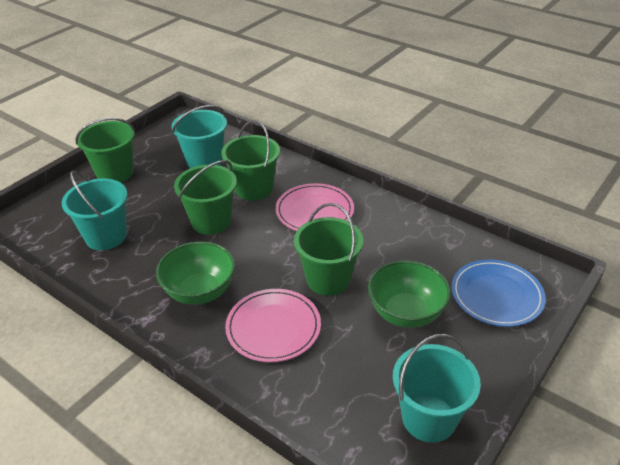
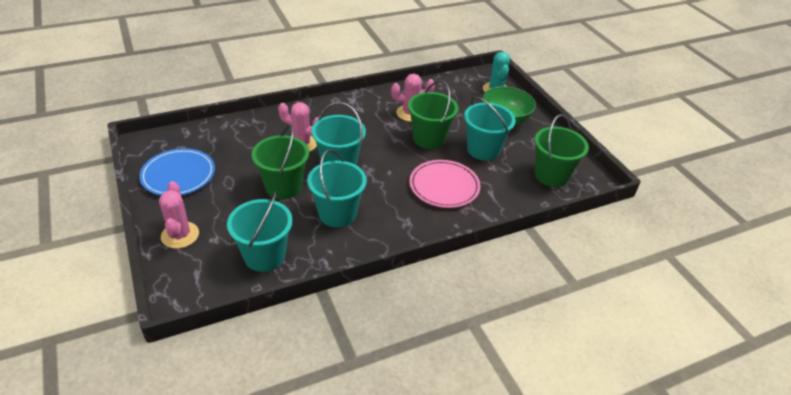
green bowl: 2 -> 1
green bucket: 4 -> 3
pink cactus: 0 -> 3
pink plate: 2 -> 1
turquoise bucket: 3 -> 4
turquoise cactus: 0 -> 1

